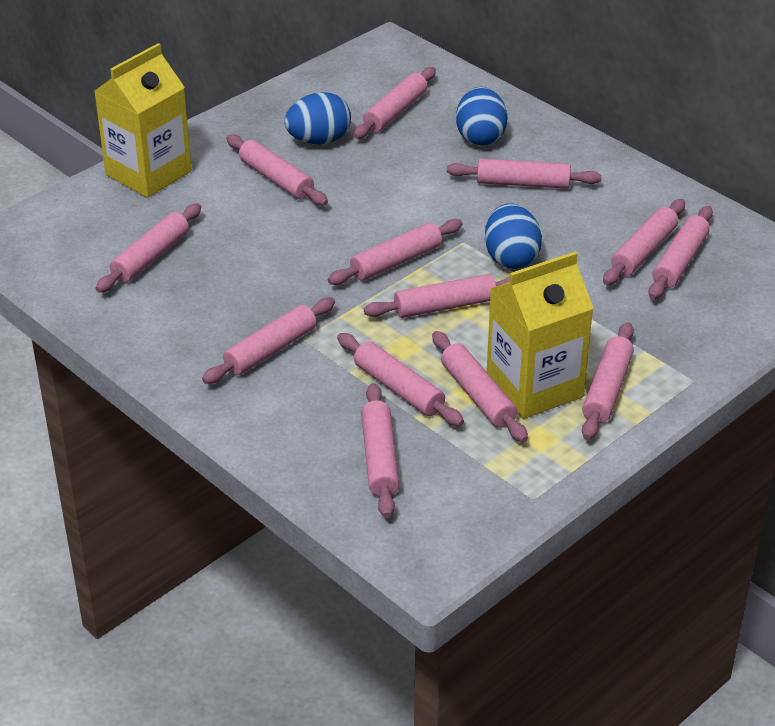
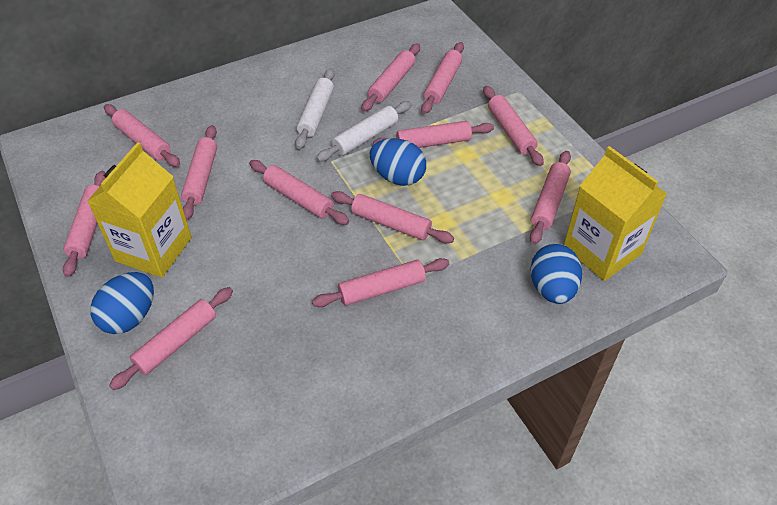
pink rolling pin: 13 -> 12
white rolling pin: 0 -> 2

